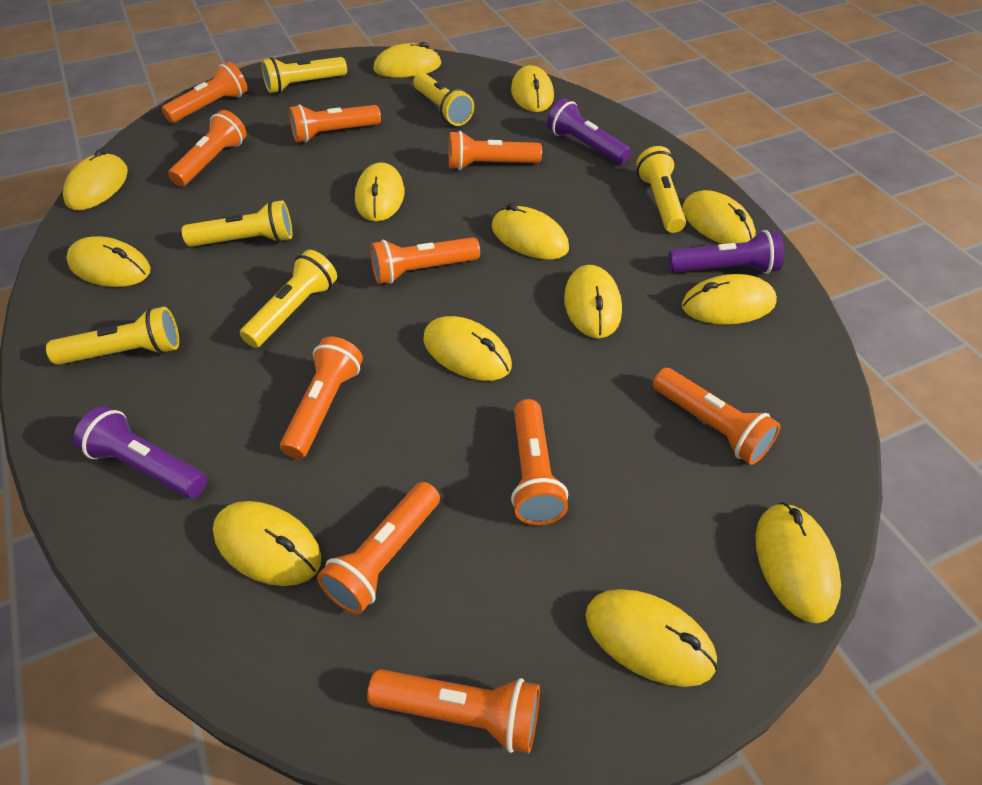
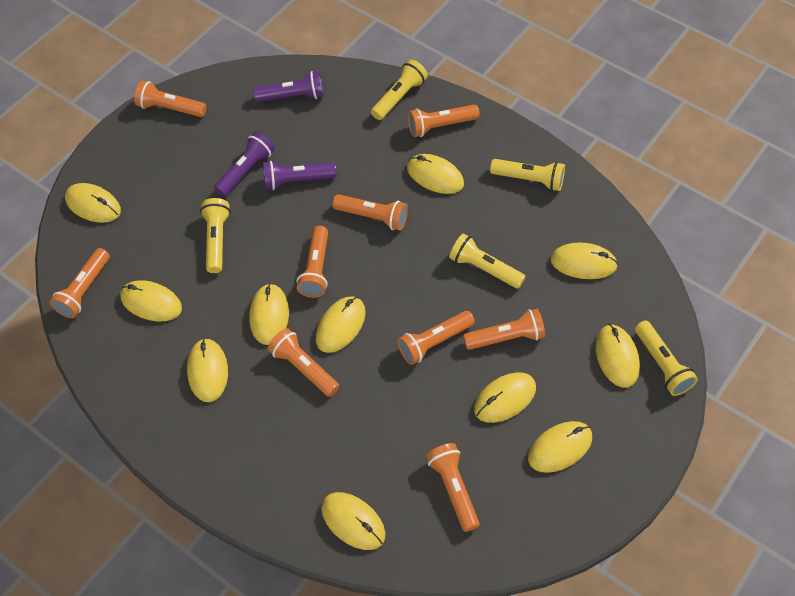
orange flashlight: 10 -> 9
yellow flashlight: 6 -> 5
yellow mouse: 13 -> 11

